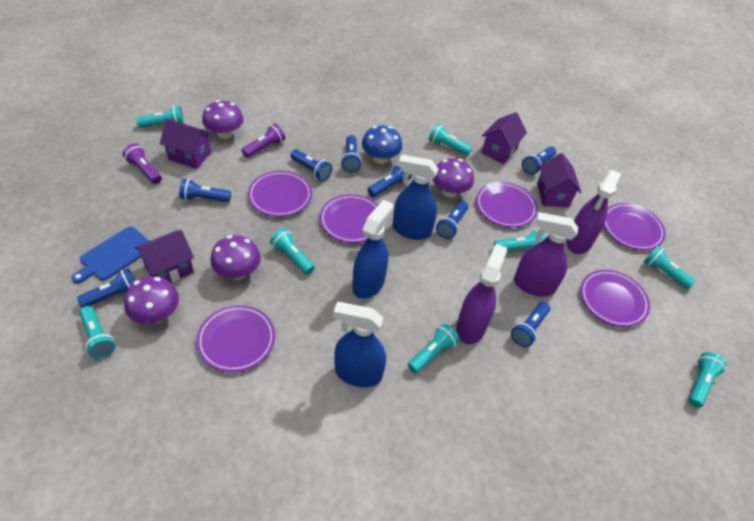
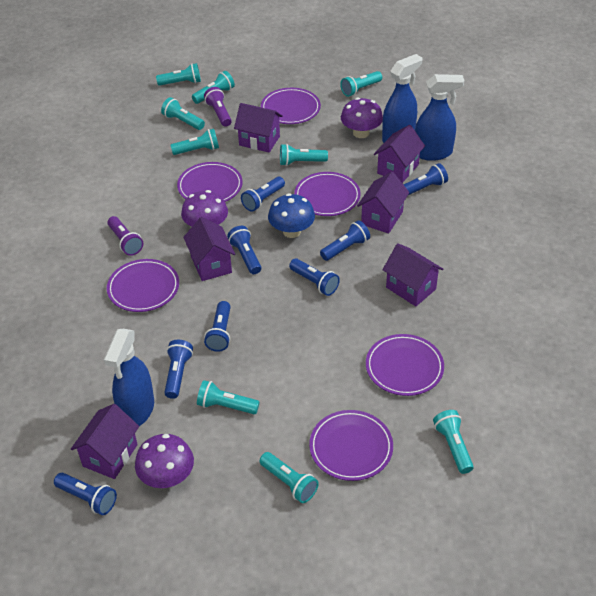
blue cutting board: 1 -> 0
purple house: 4 -> 6
purple mushroom: 4 -> 3
purple spray bottle: 3 -> 0
turquoise flashlight: 8 -> 9

